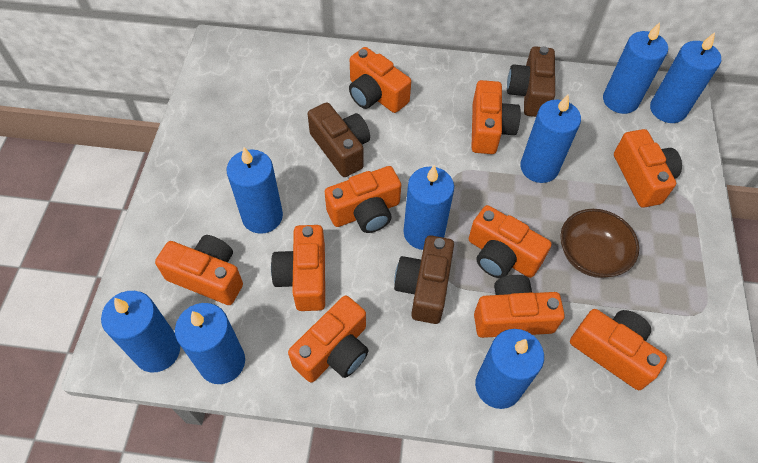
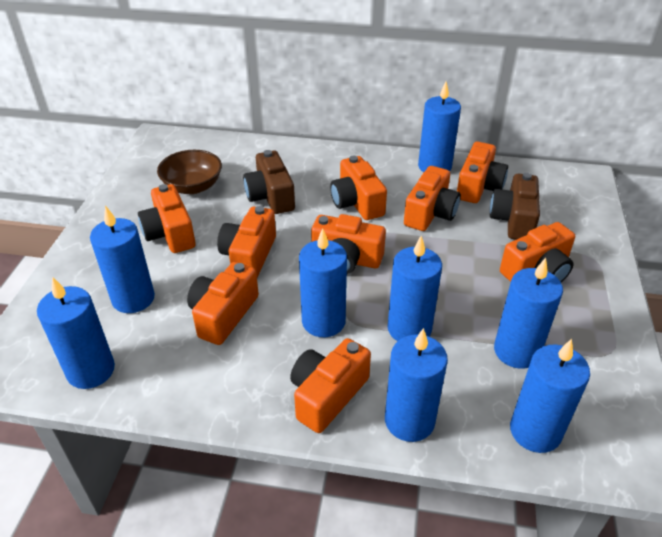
brown camera: 3 -> 2
orange camera: 10 -> 9

